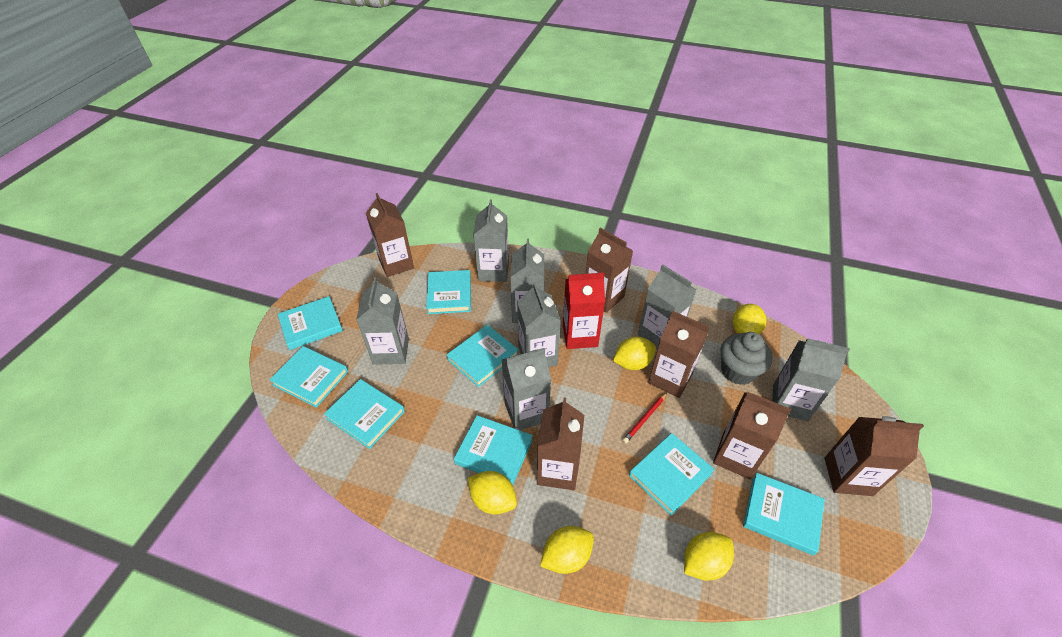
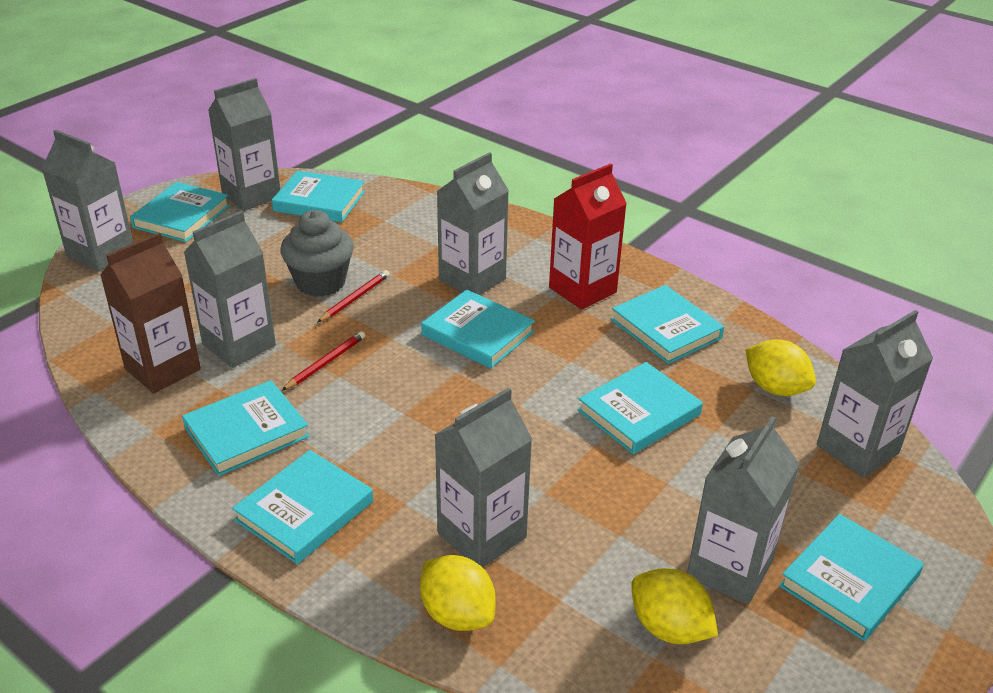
brown carton: 6 -> 1
red pencil: 1 -> 2
yellow lemon: 5 -> 3

